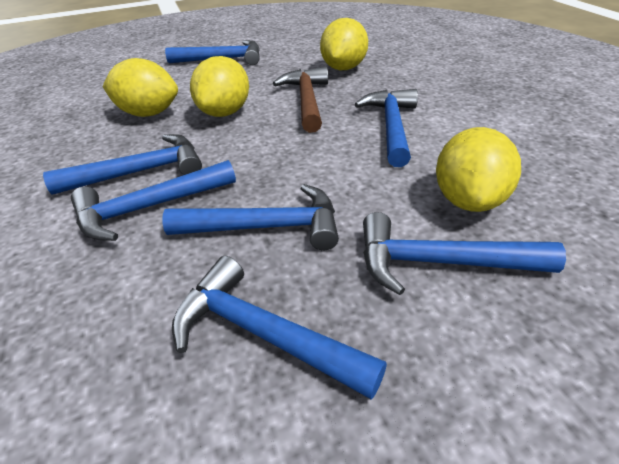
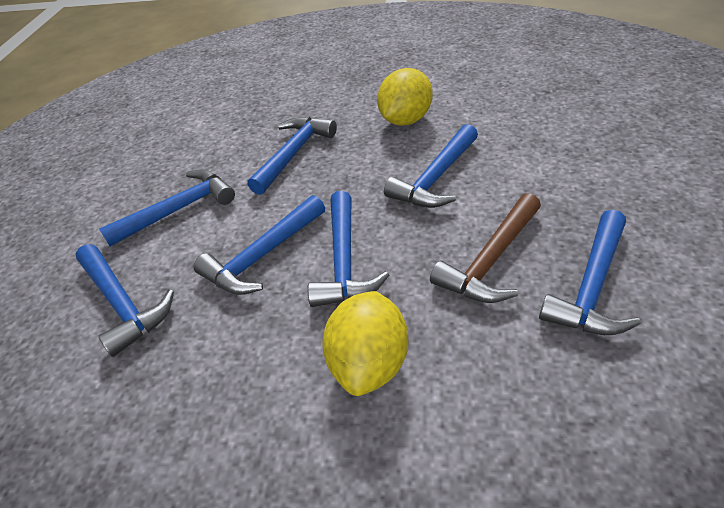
yellow lemon: 4 -> 2

